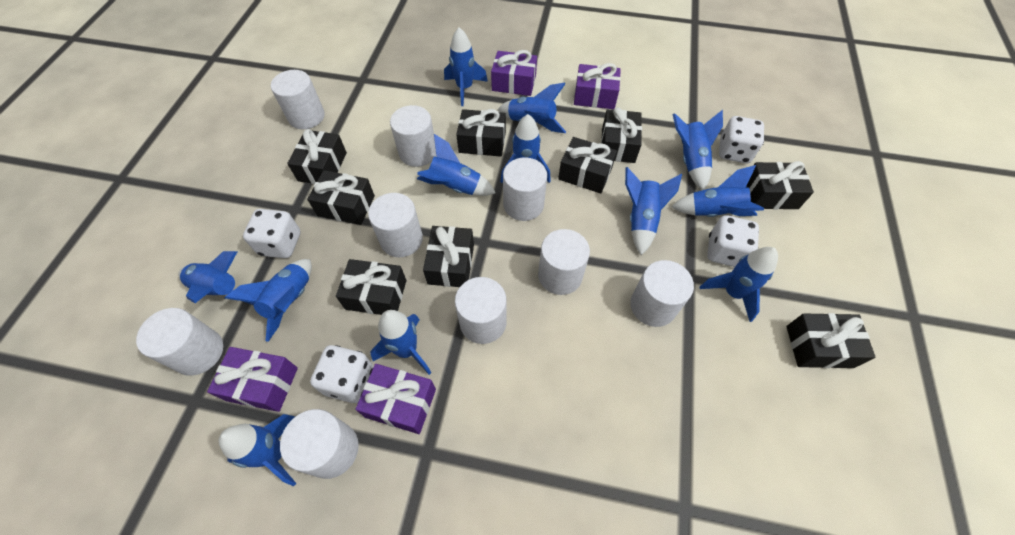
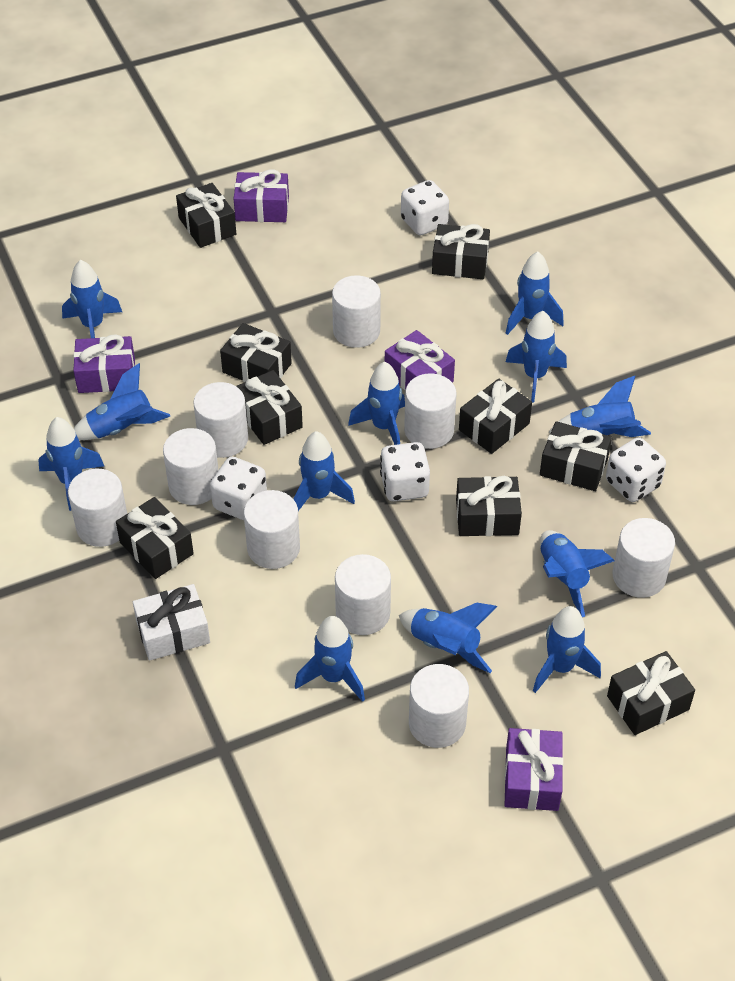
white gift: 0 -> 1

